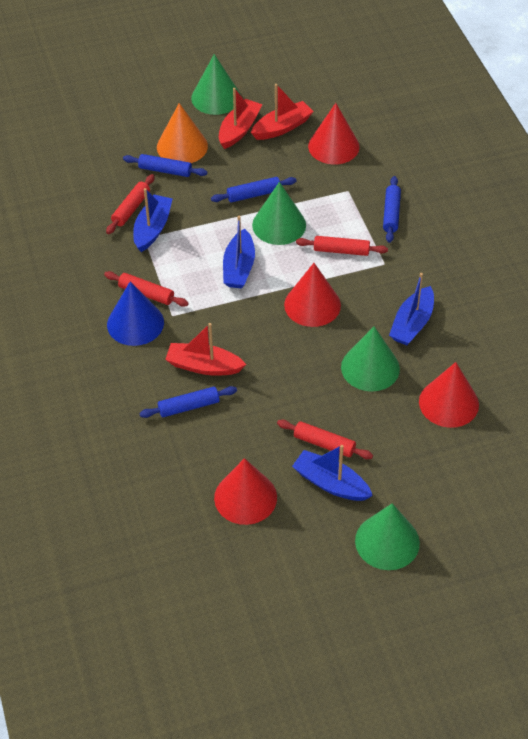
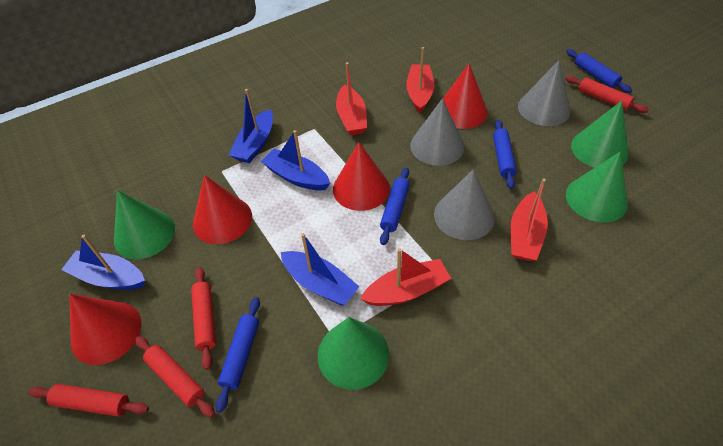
blue cone: 1 -> 0
grey cone: 0 -> 3
orange cone: 1 -> 0
red boat: 3 -> 4

